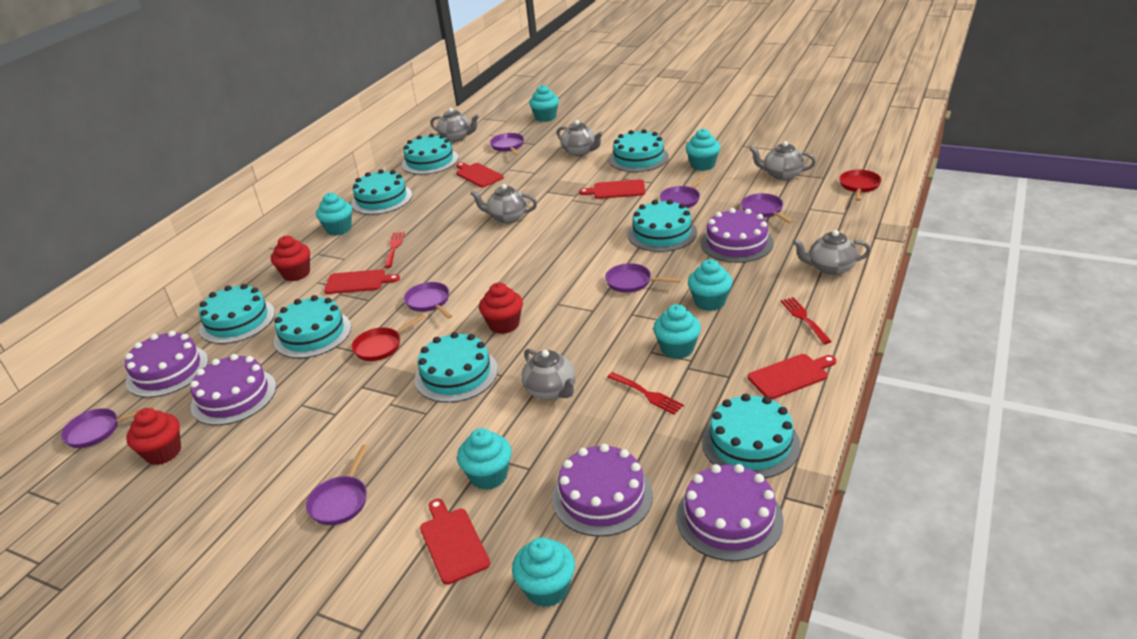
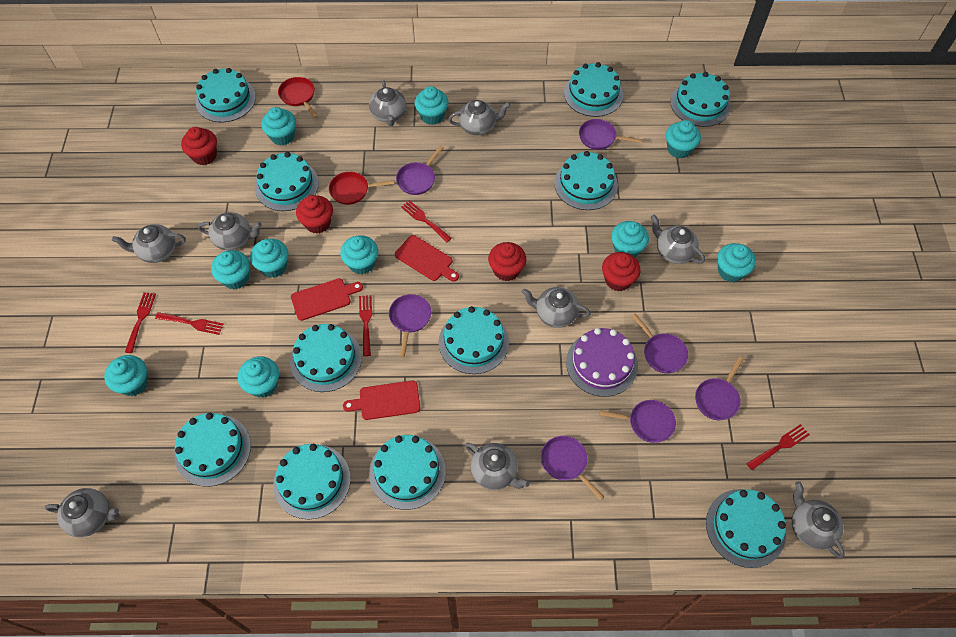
grey teapot: 6 -> 9
purple cake: 5 -> 1
red cupcake: 3 -> 4
red cutting board: 5 -> 3
red fork: 3 -> 5
turquoise cake: 8 -> 11
turquoise cupcake: 7 -> 10

